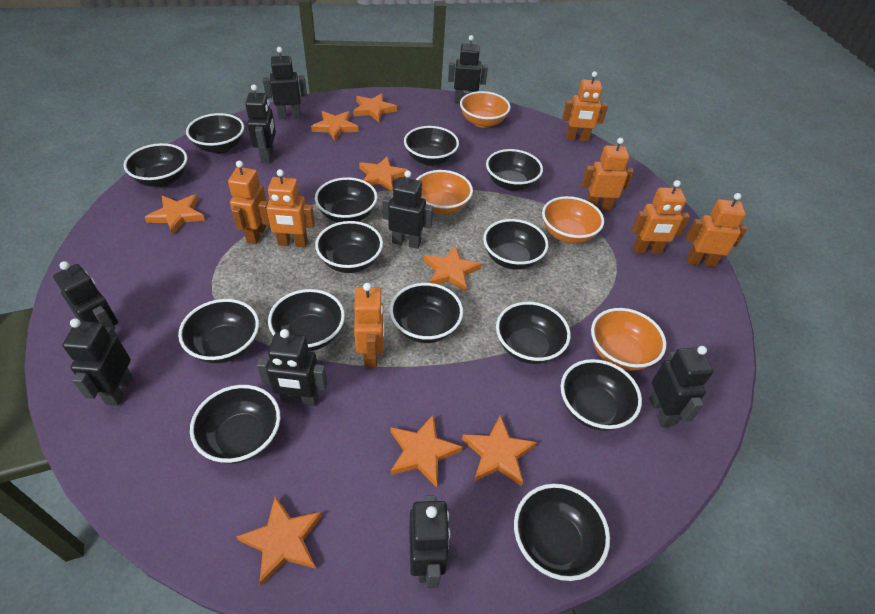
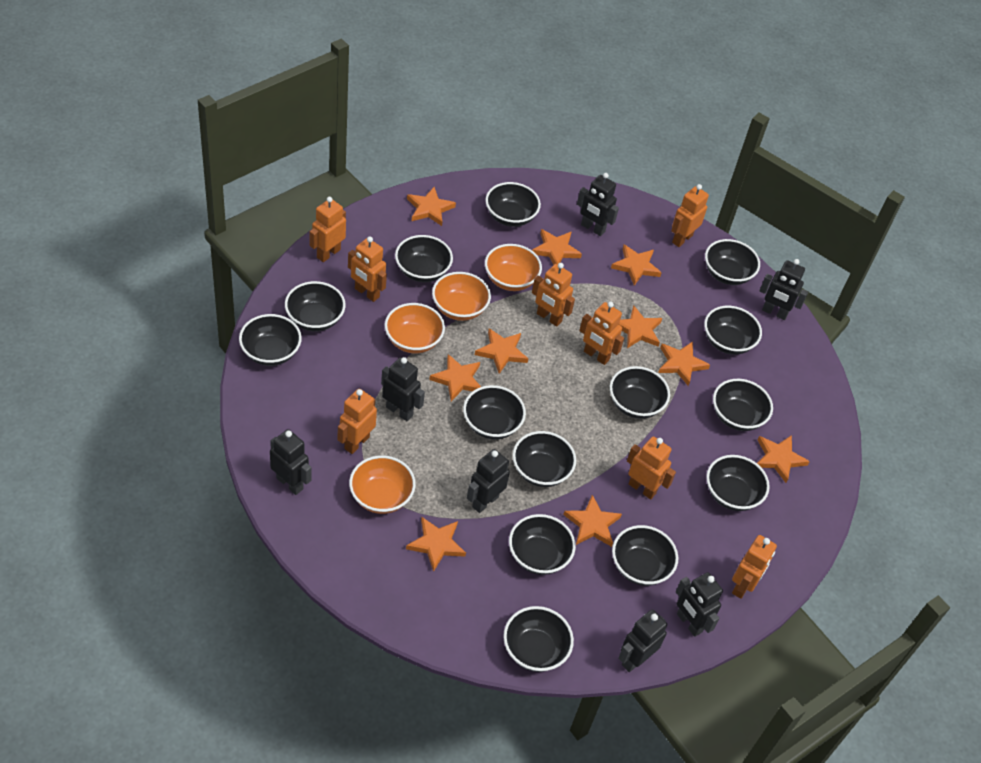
black robot: 9 -> 7
orange robot: 7 -> 8
orange star: 8 -> 10

